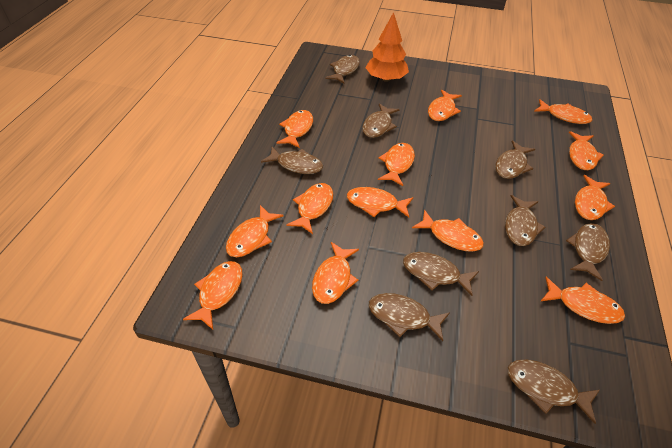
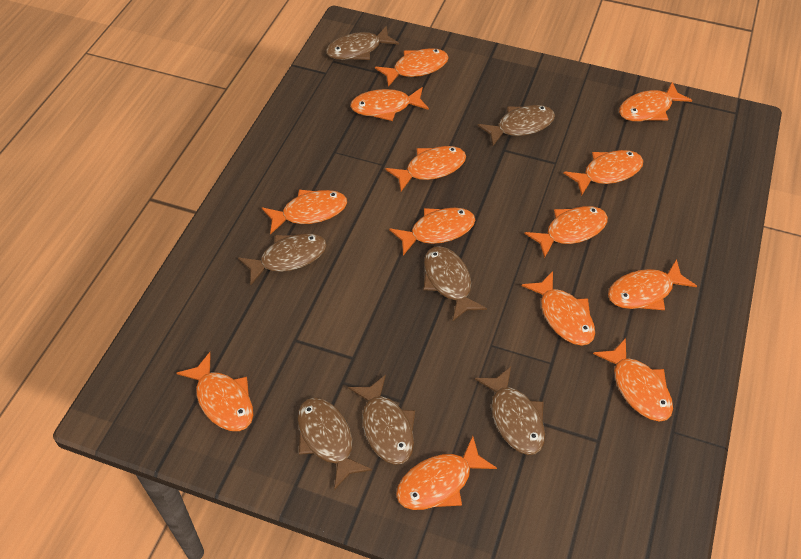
brown fish: 9 -> 7
orange tree: 1 -> 0

